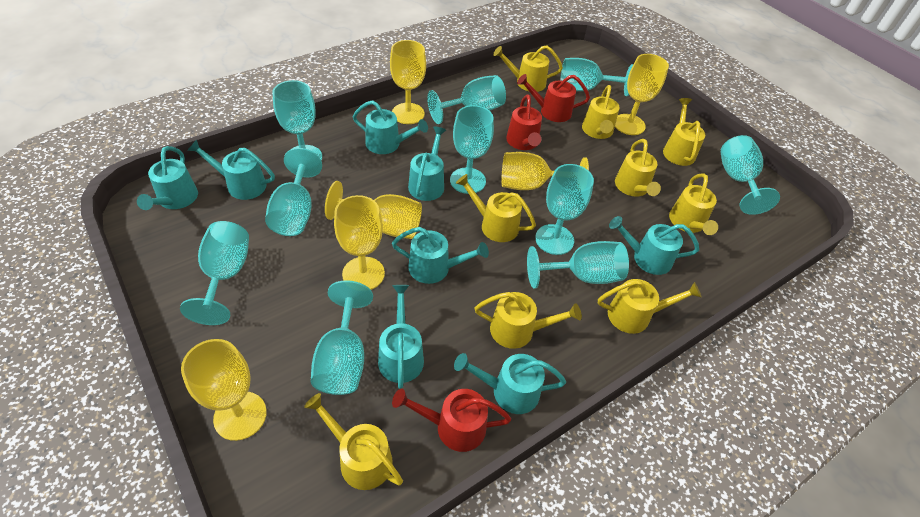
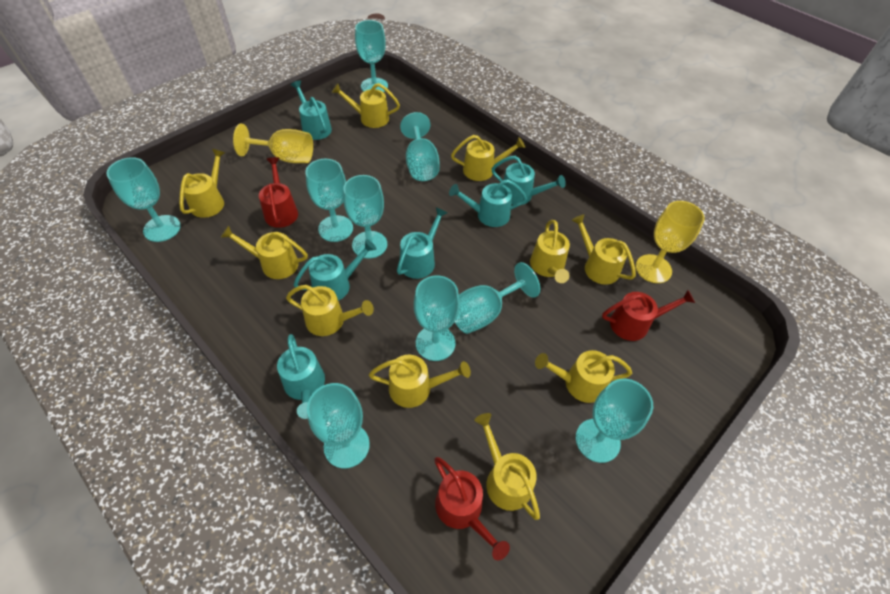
turquoise goblet: 10 -> 9
turquoise watering can: 8 -> 6
yellow goblet: 6 -> 2
yellow watering can: 9 -> 10

